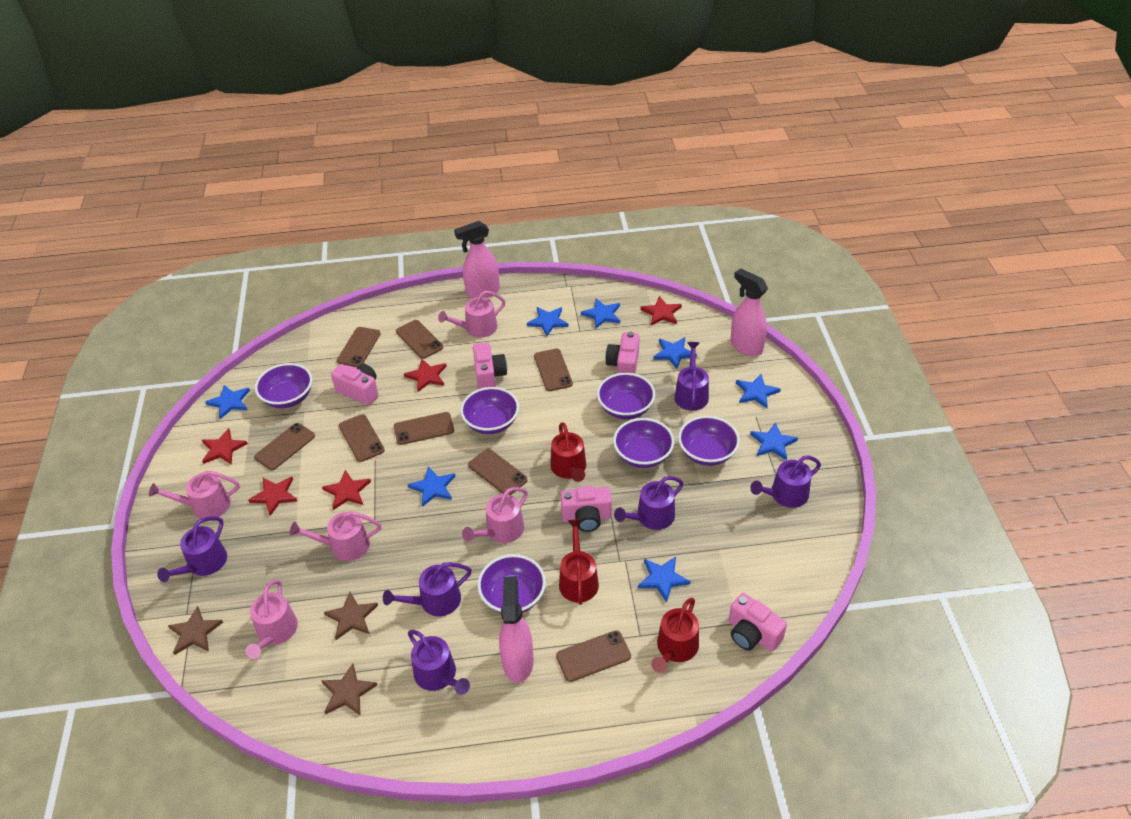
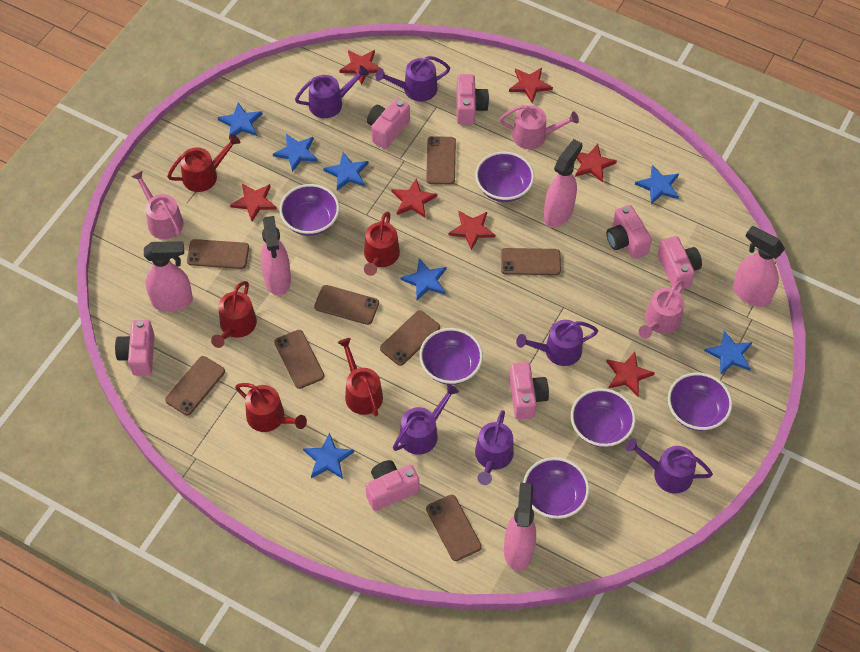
blue star: 8 -> 7
brown star: 3 -> 0
pink camera: 5 -> 7
pink spray bottle: 3 -> 5
pink watering can: 5 -> 3
red star: 5 -> 7
red watering can: 3 -> 5

